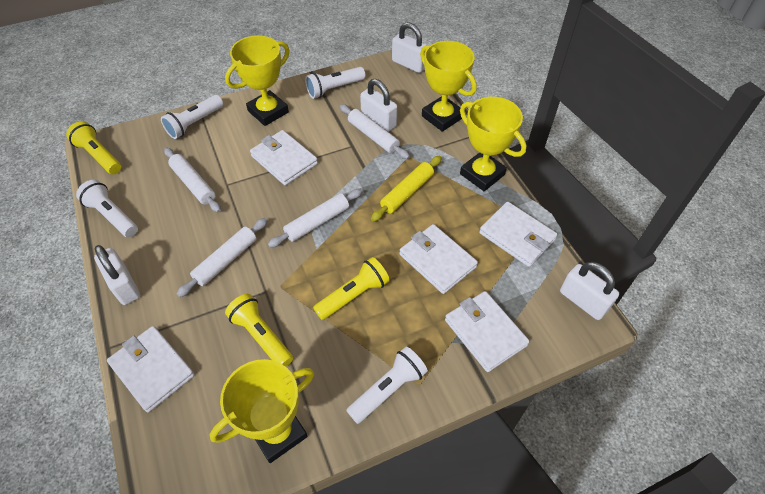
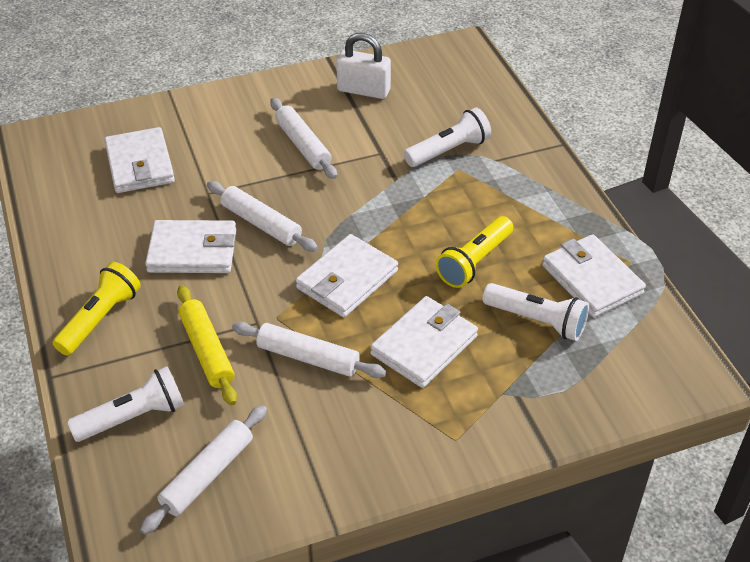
white flashlight: 4 -> 3
white padlock: 4 -> 1
yellow flashlight: 3 -> 2
yellow trophy: 4 -> 0

